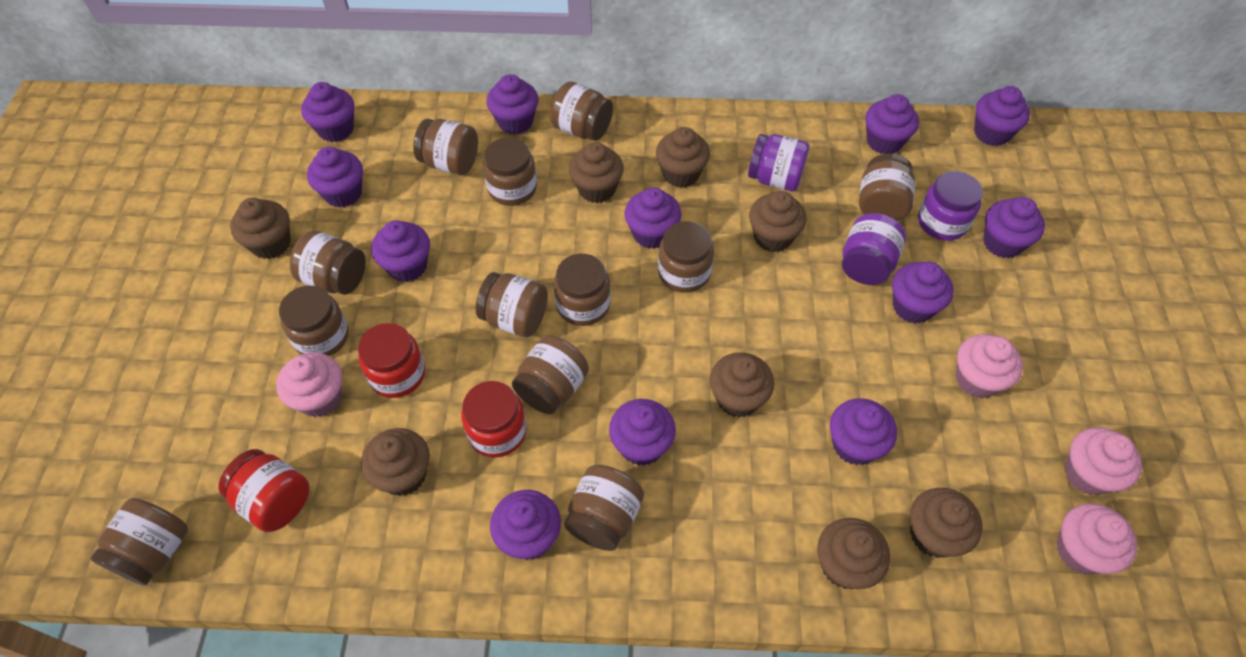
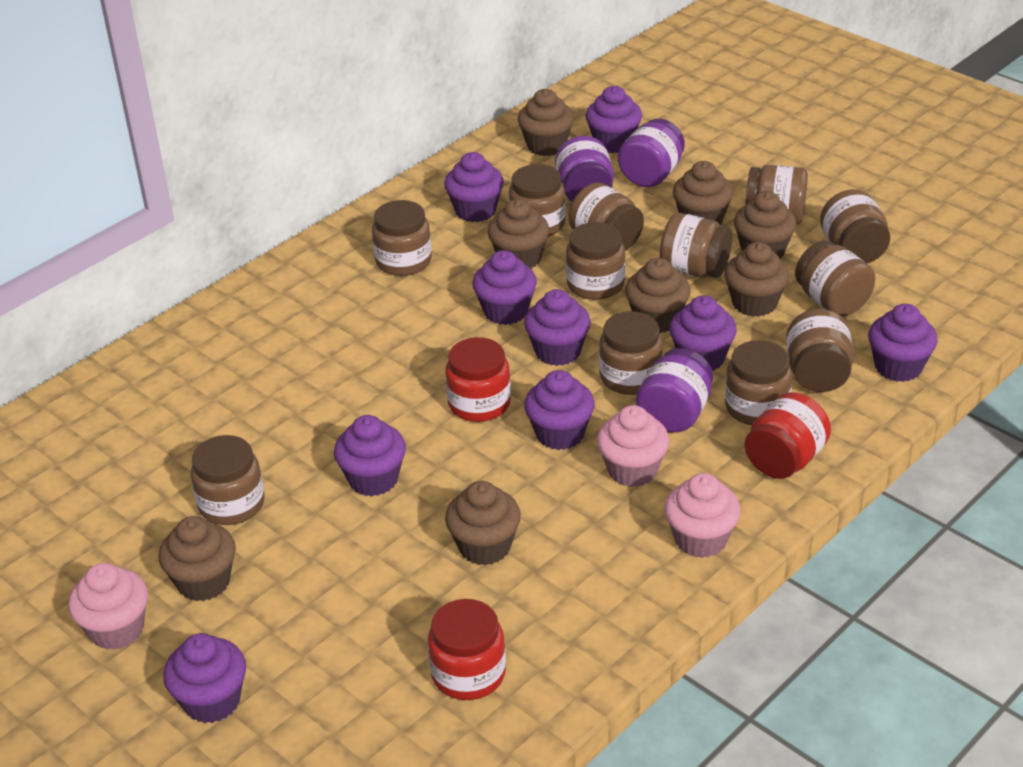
pink cupcake: 4 -> 3
purple cupcake: 12 -> 9

